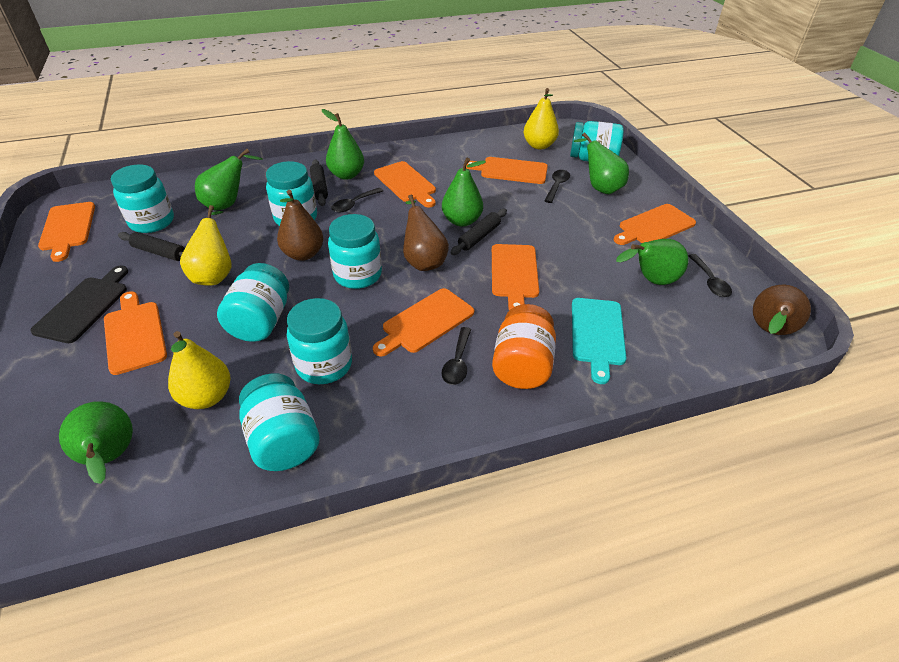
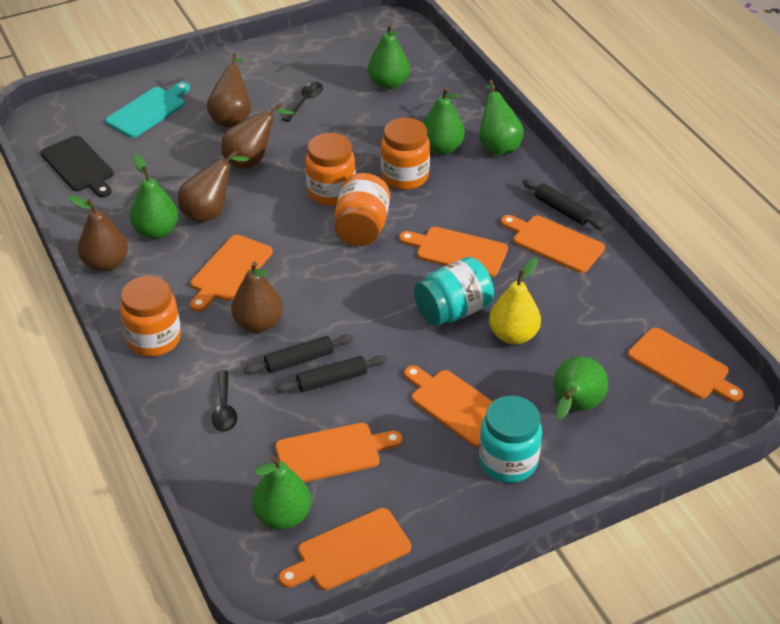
black spoon: 4 -> 2
brown pear: 3 -> 5
orange jar: 1 -> 4
turquoise jar: 7 -> 2
yellow pear: 3 -> 1

